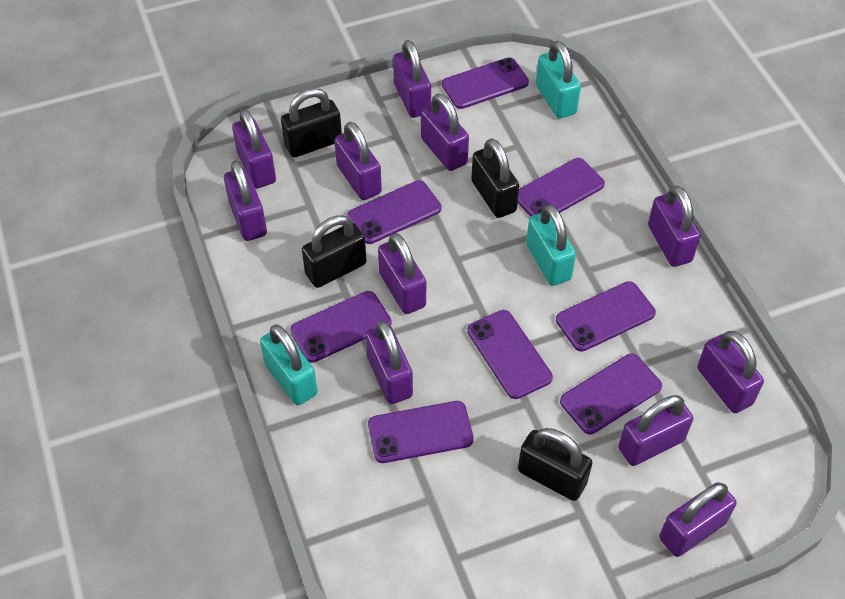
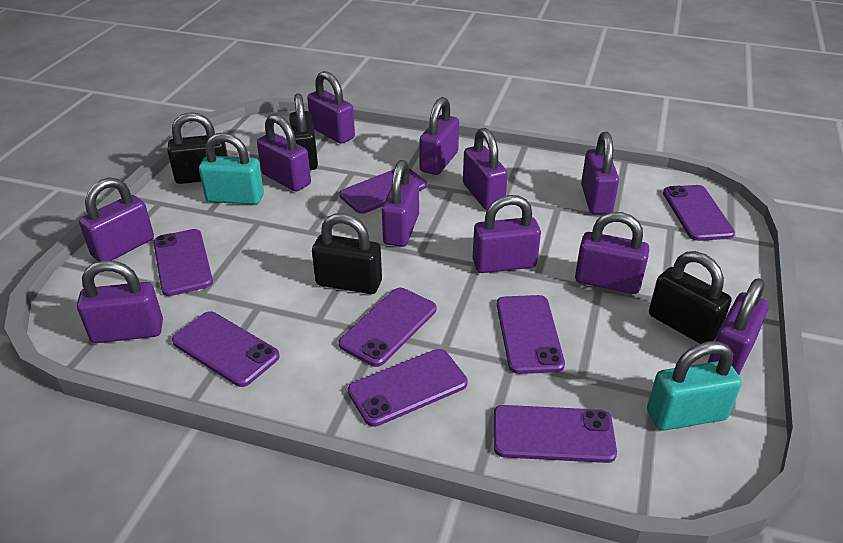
turquoise padlock: 3 -> 2

